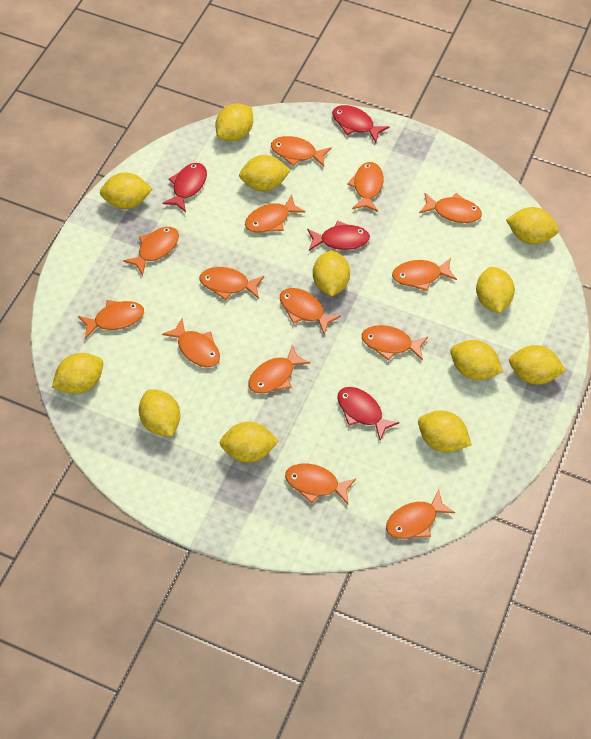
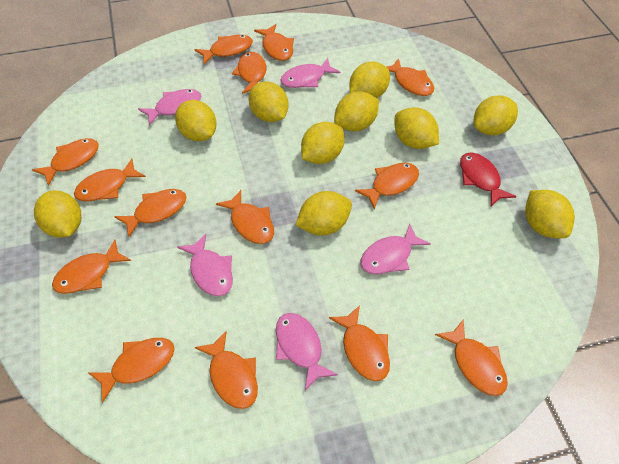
pink fish: 0 -> 5
red fish: 4 -> 1
yellow lemon: 12 -> 10

